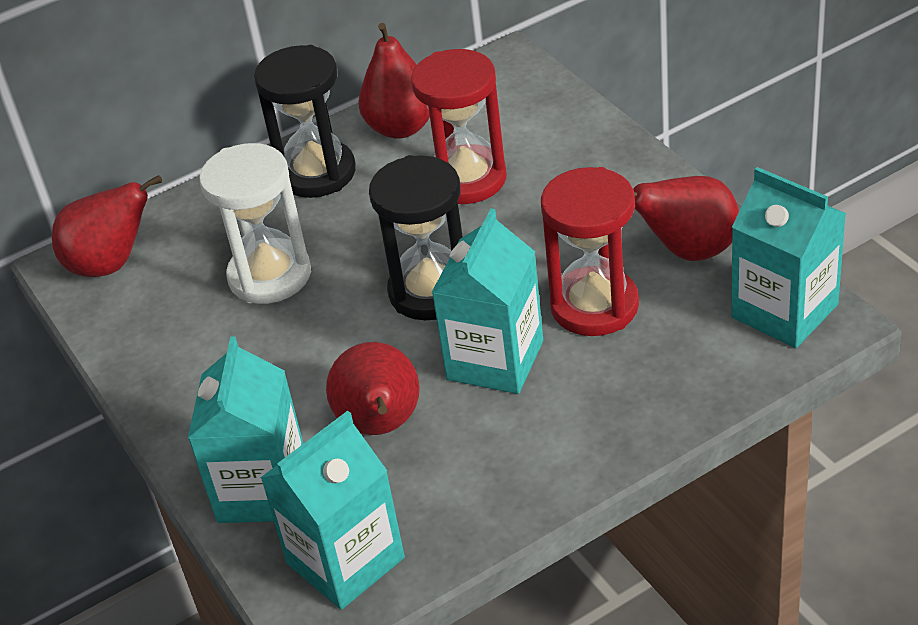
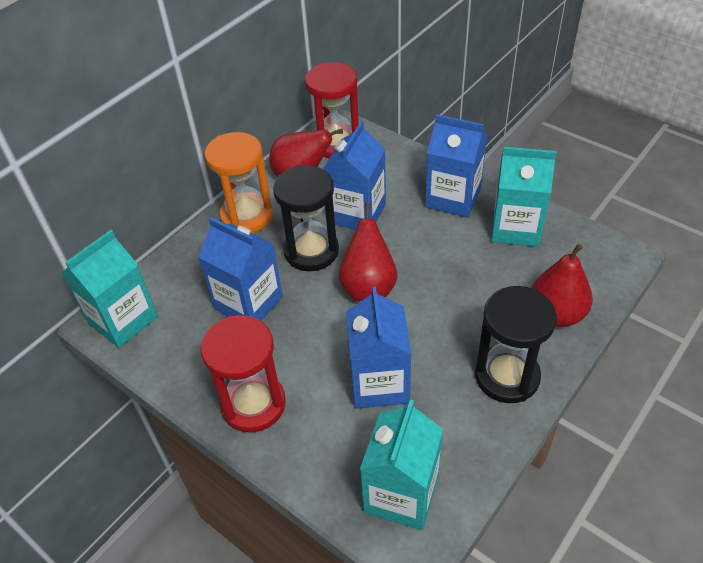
blue carton: 0 -> 4
orange hourglass: 0 -> 1
red pear: 4 -> 3
turquoise carton: 4 -> 3
white hourglass: 1 -> 0

